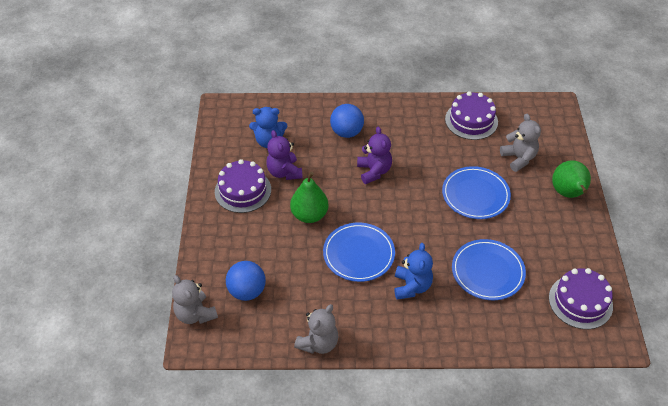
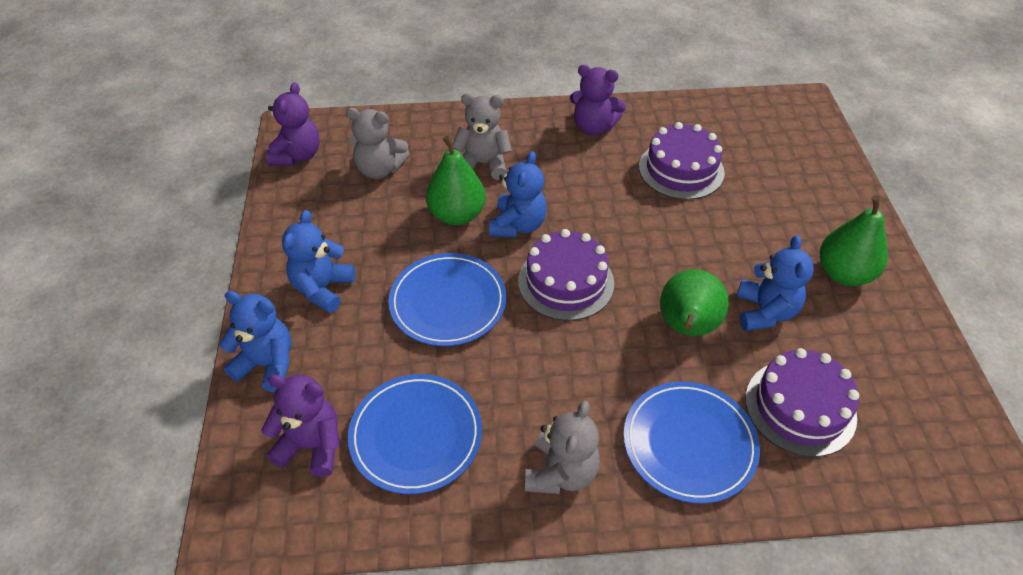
blue ball: 2 -> 0
blue teddy bear: 2 -> 4
green pear: 2 -> 3
purple teddy bear: 2 -> 3

